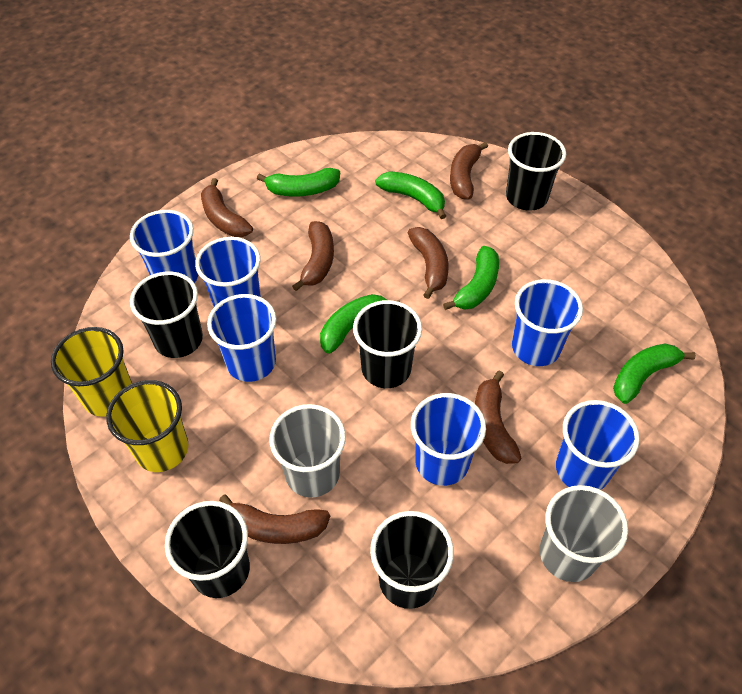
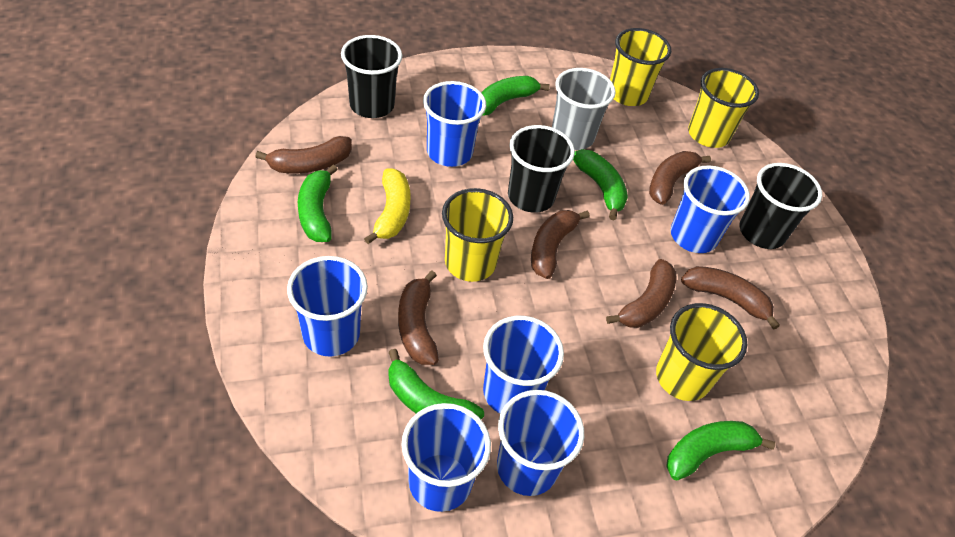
black cup: 5 -> 3
grey cup: 2 -> 1
yellow banana: 0 -> 1
yellow cup: 2 -> 4

